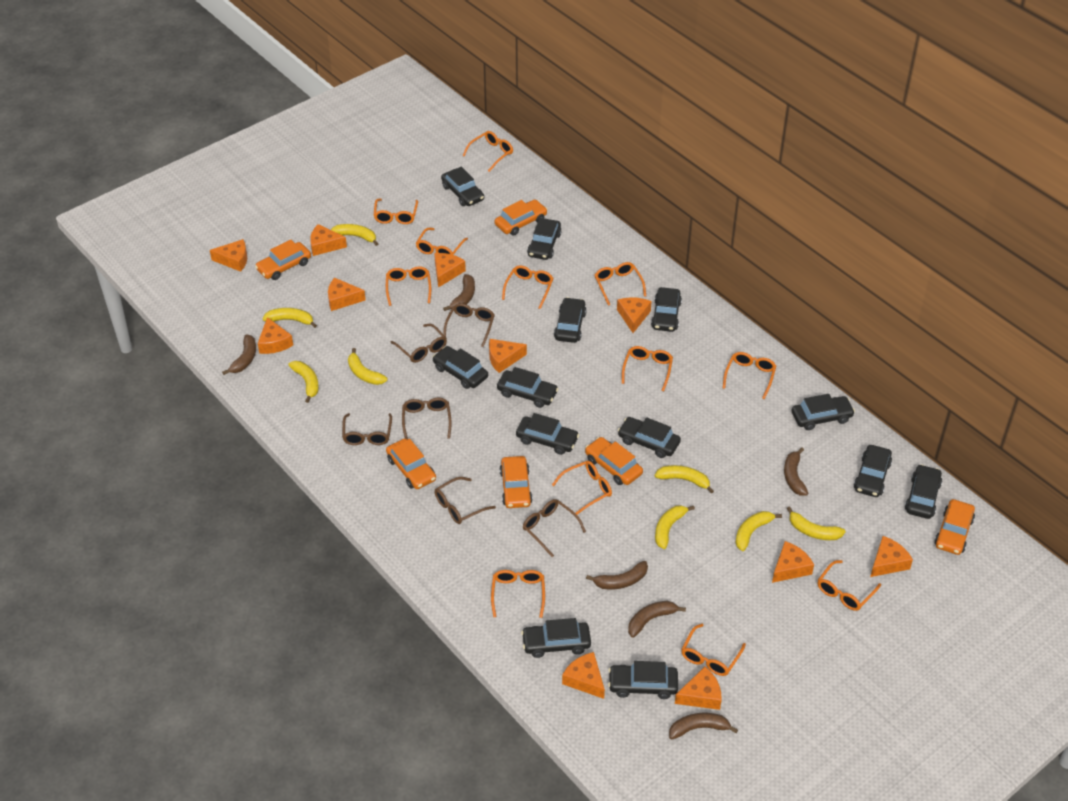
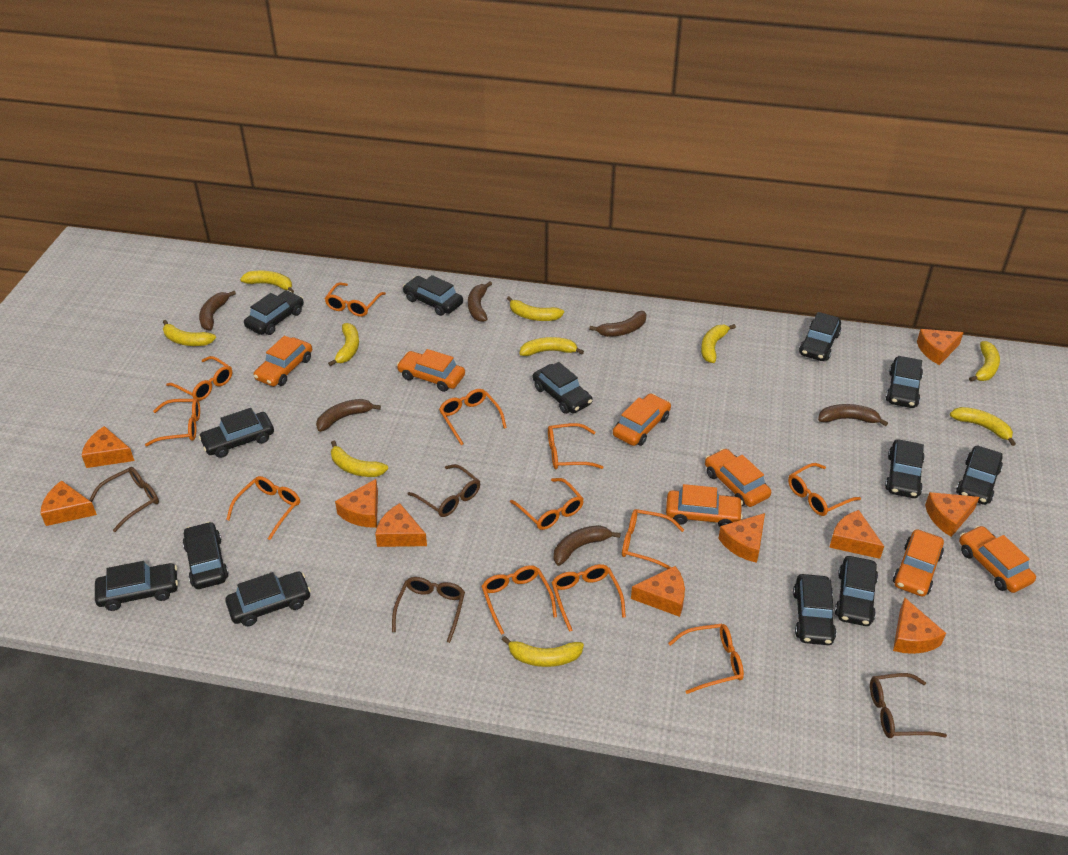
brown glasses: 6 -> 4
orange car: 6 -> 7
orange cheese: 11 -> 10
yellow banana: 8 -> 10

